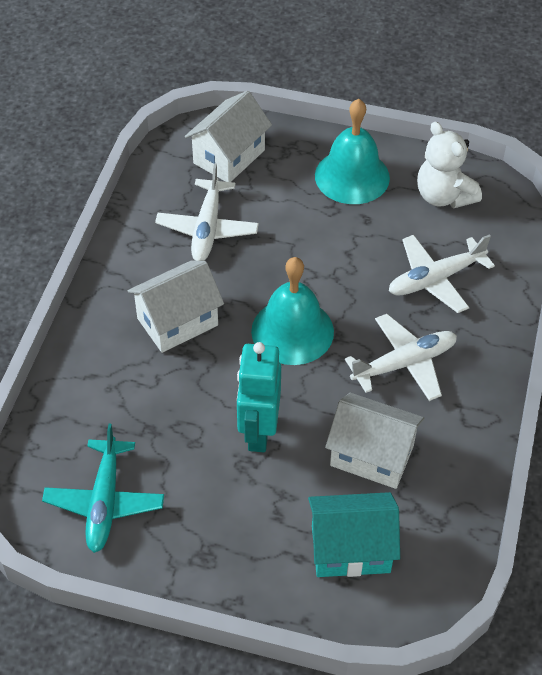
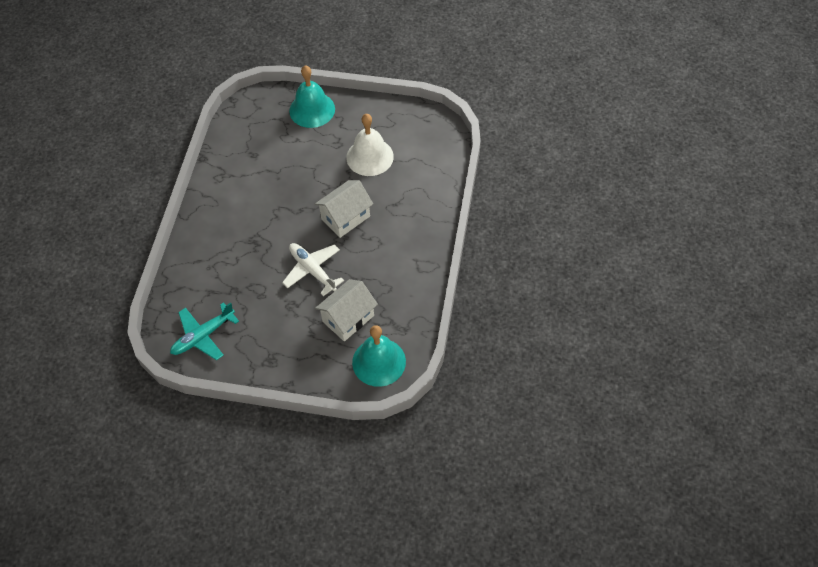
turquoise house: 1 -> 0
turquoise robot: 1 -> 0
white bell: 0 -> 1
white house: 3 -> 2
white plane: 3 -> 1
white teddy bear: 1 -> 0

